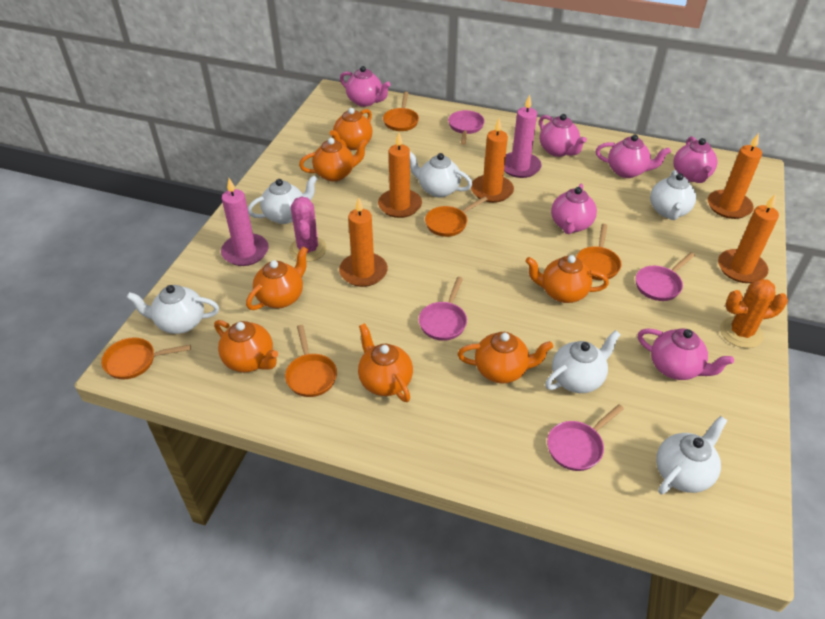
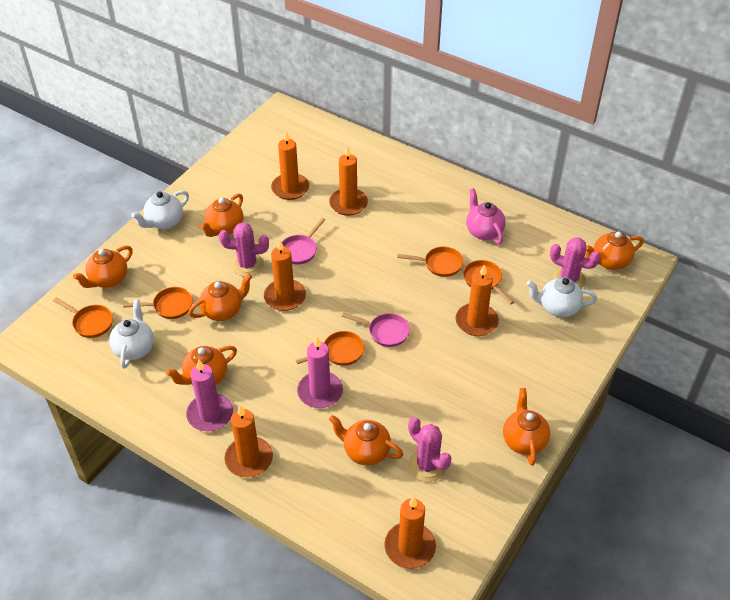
orange cactus: 1 -> 0
orange candle: 5 -> 6
pink cactus: 1 -> 3
pink pan: 4 -> 2
pink teapot: 6 -> 1
white teapot: 6 -> 3

